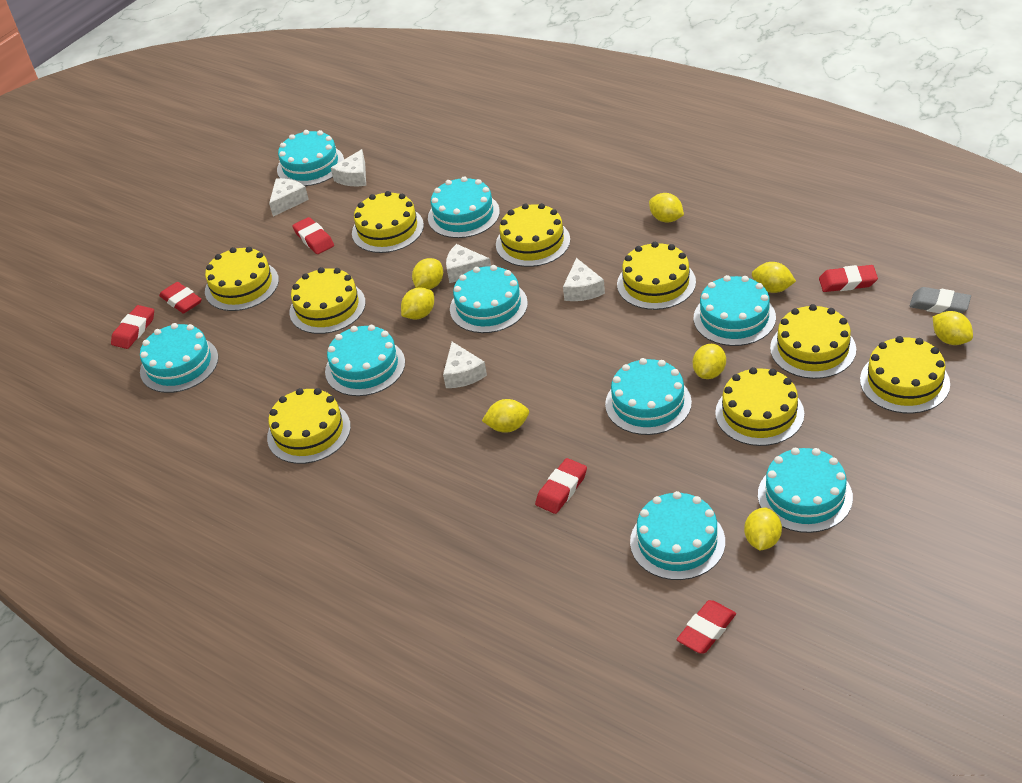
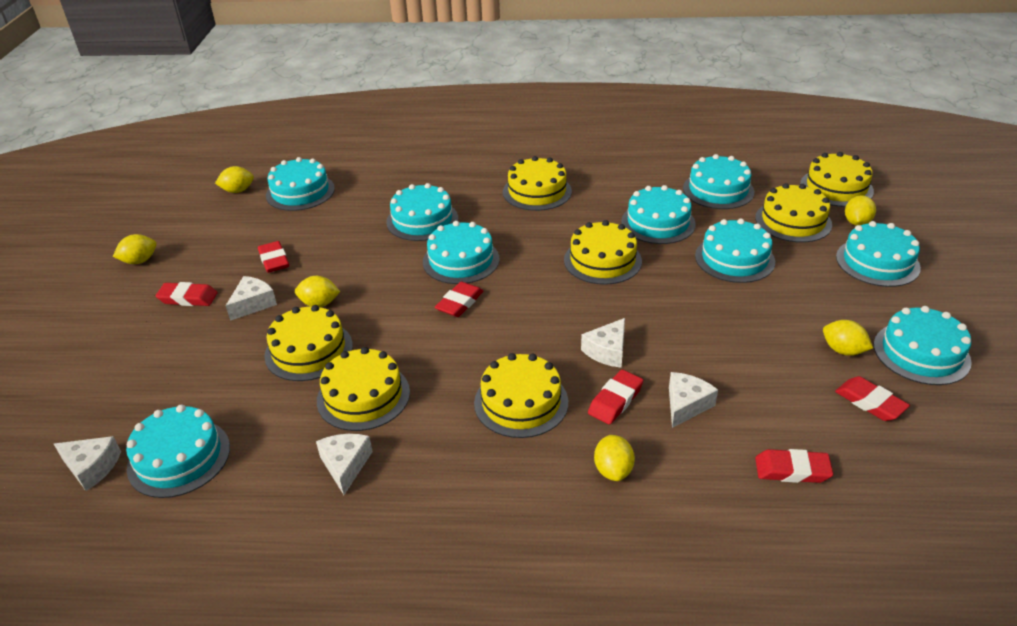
grey eraser: 1 -> 0
yellow cake: 9 -> 7
yellow lemon: 8 -> 6

